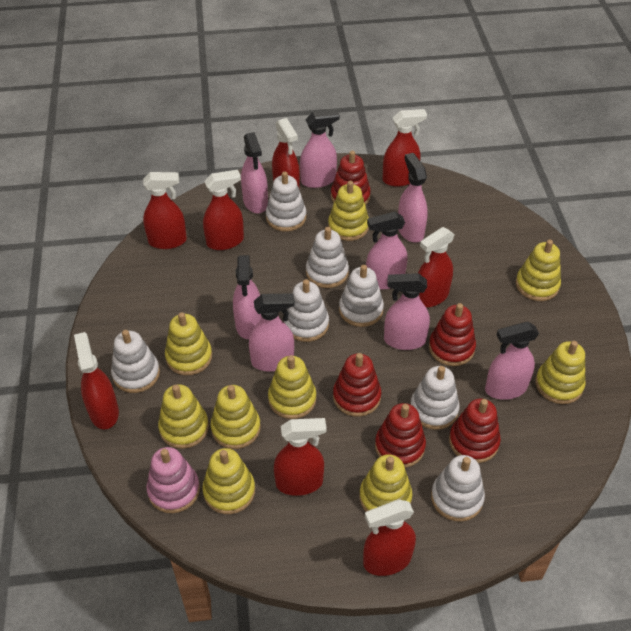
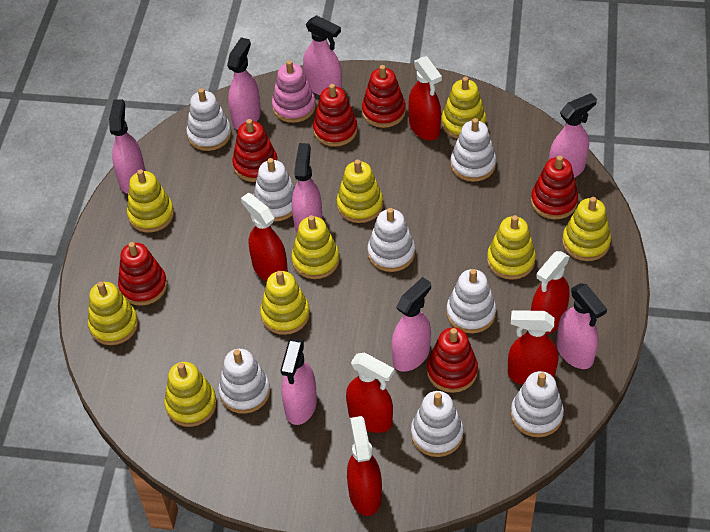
red spray bottle: 8 -> 6
red stacking toy: 5 -> 6
white stacking toy: 7 -> 8

